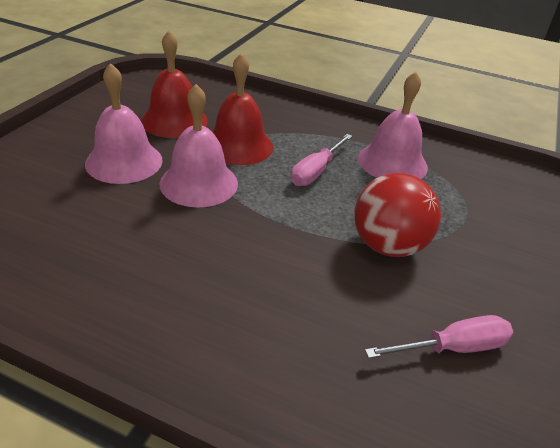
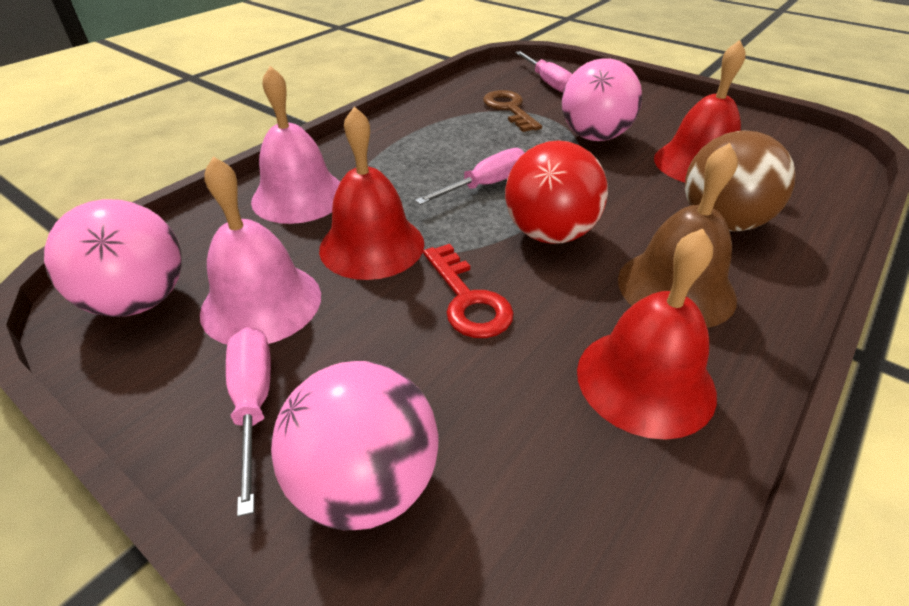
brown ball: 0 -> 1
brown bell: 0 -> 1
brown key: 0 -> 1
pink ball: 0 -> 3
pink bell: 3 -> 2
pink screwdriver: 2 -> 3
red bell: 2 -> 3
red key: 0 -> 1

